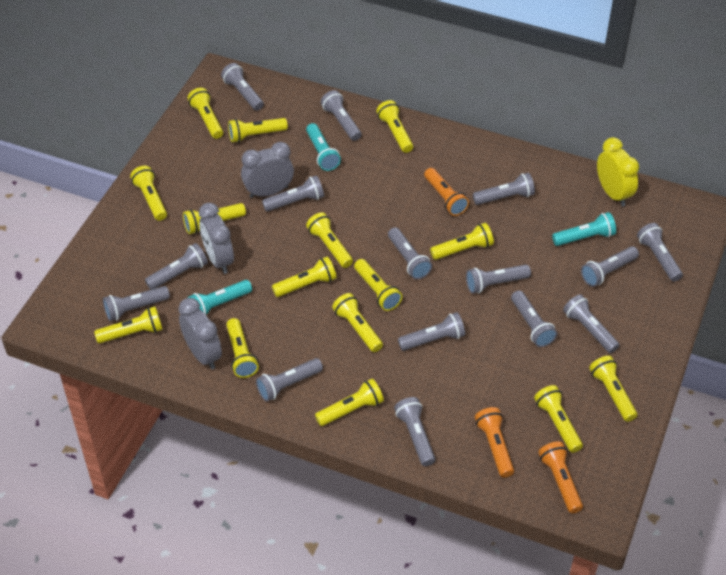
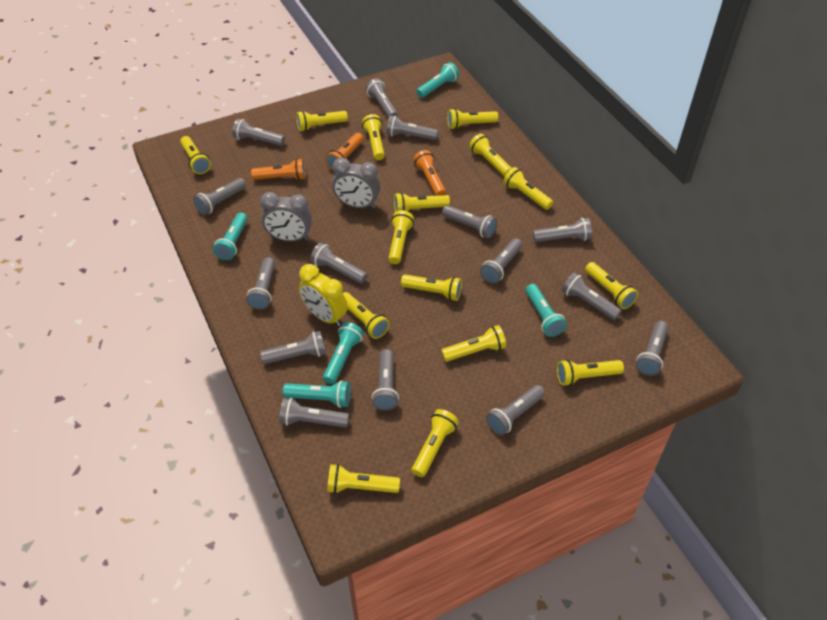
grey clock: 3 -> 2
turquoise flashlight: 3 -> 5

